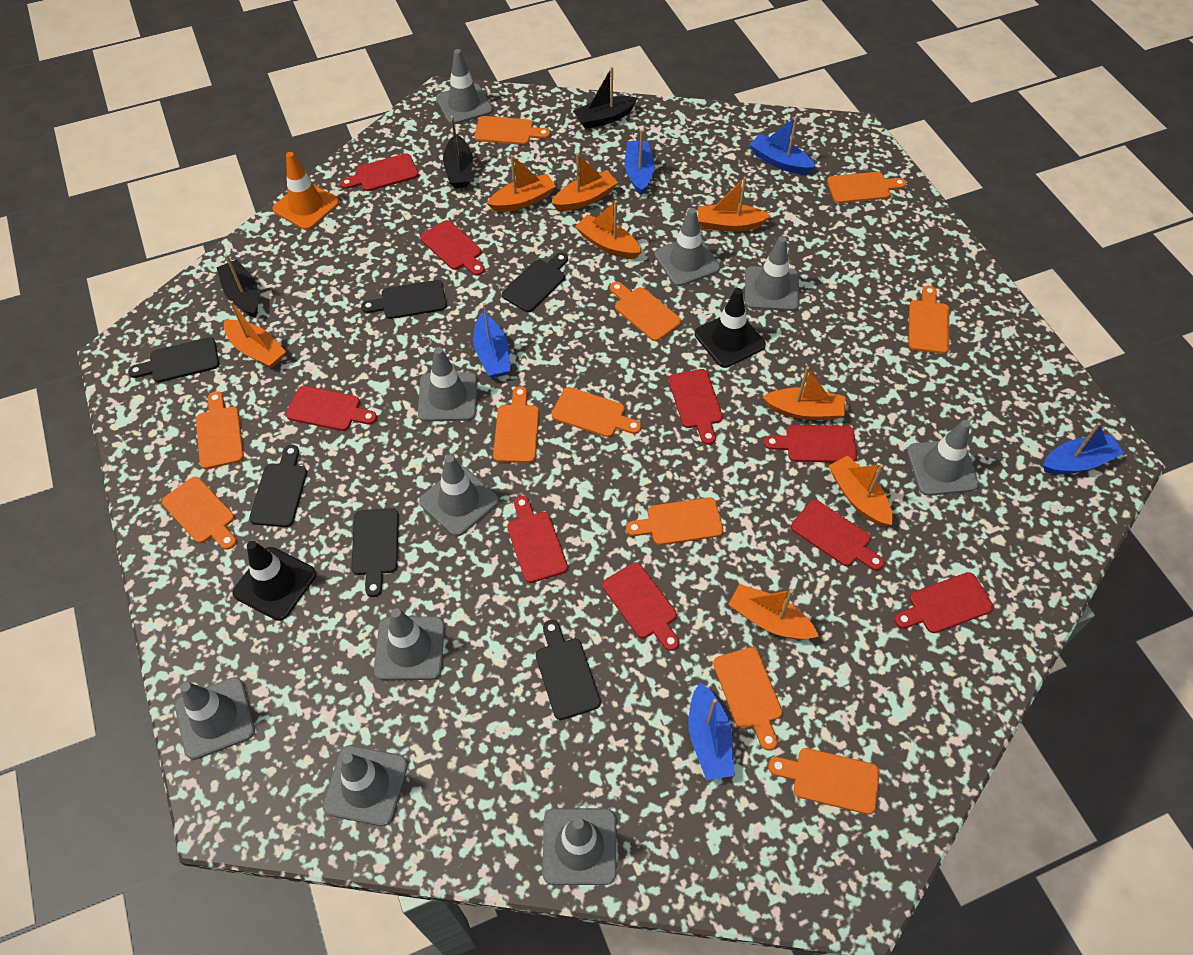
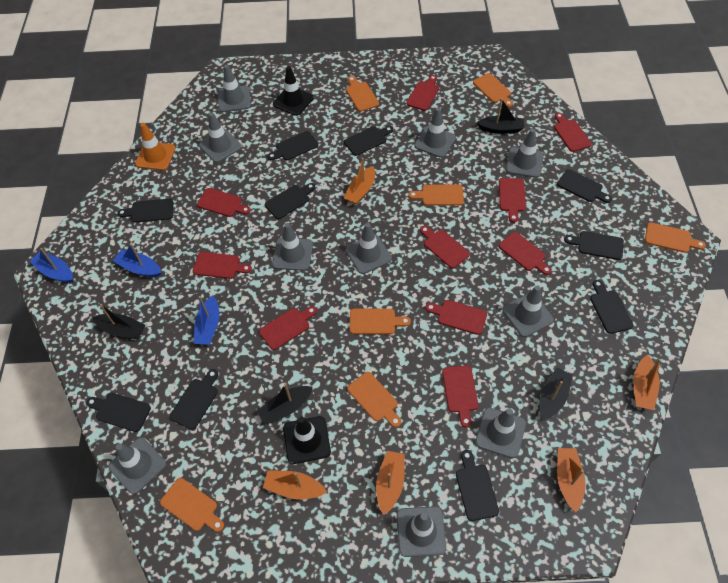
black boat: 3 -> 4
black cutting board: 6 -> 10
blue boat: 5 -> 3
orange boat: 8 -> 5
orange cutting board: 11 -> 7
red cutting board: 9 -> 10

